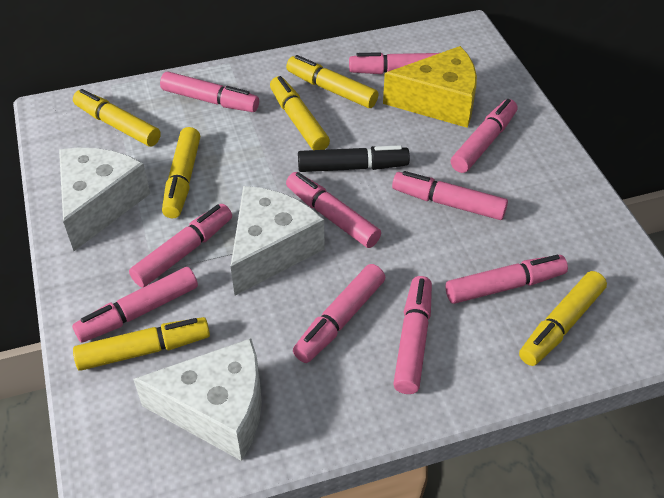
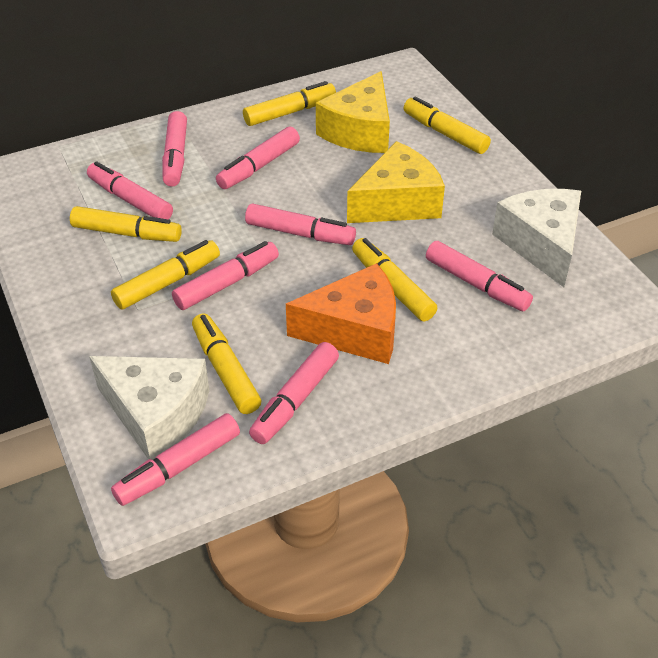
black marker: 1 -> 0
orange cheese: 0 -> 1
pink marker: 10 -> 8
white cheese: 3 -> 2
yellow cheese: 1 -> 2

